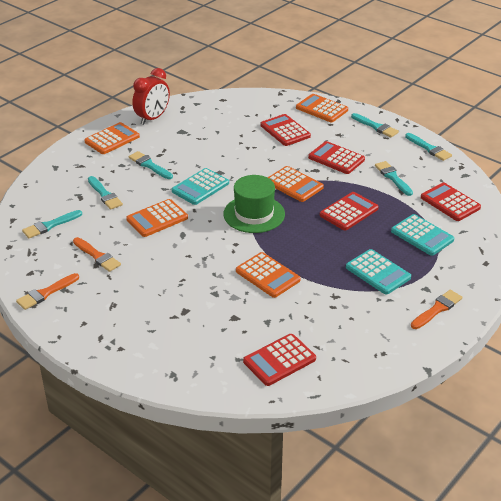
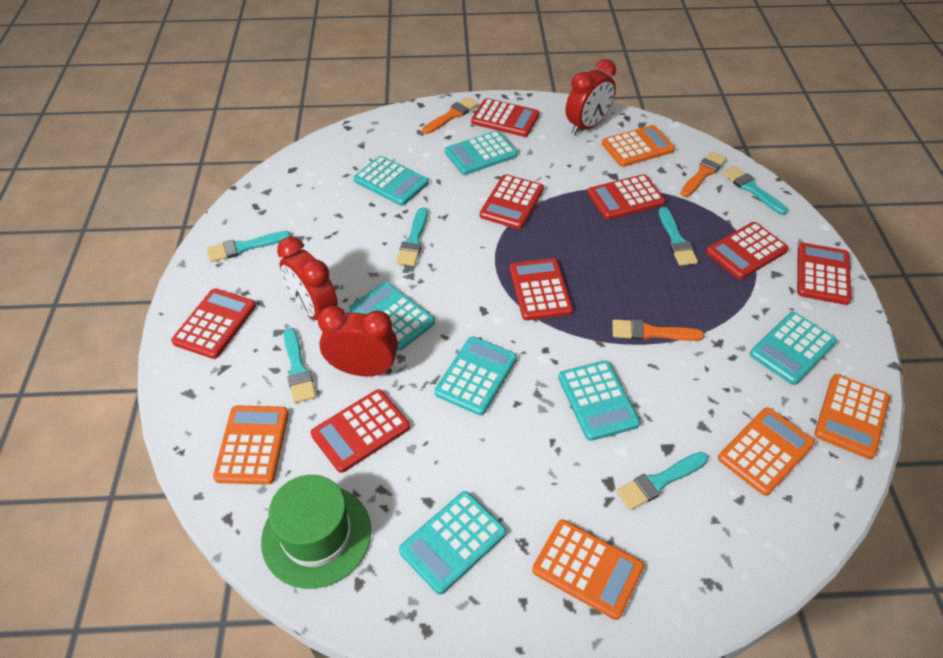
red calculator: 5 -> 8
red clock: 1 -> 3
turquoise calculator: 3 -> 7

